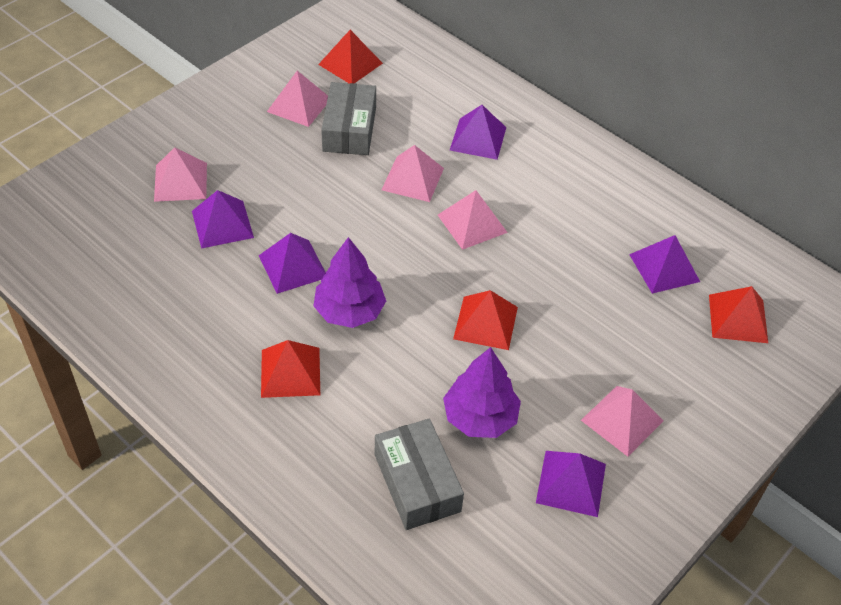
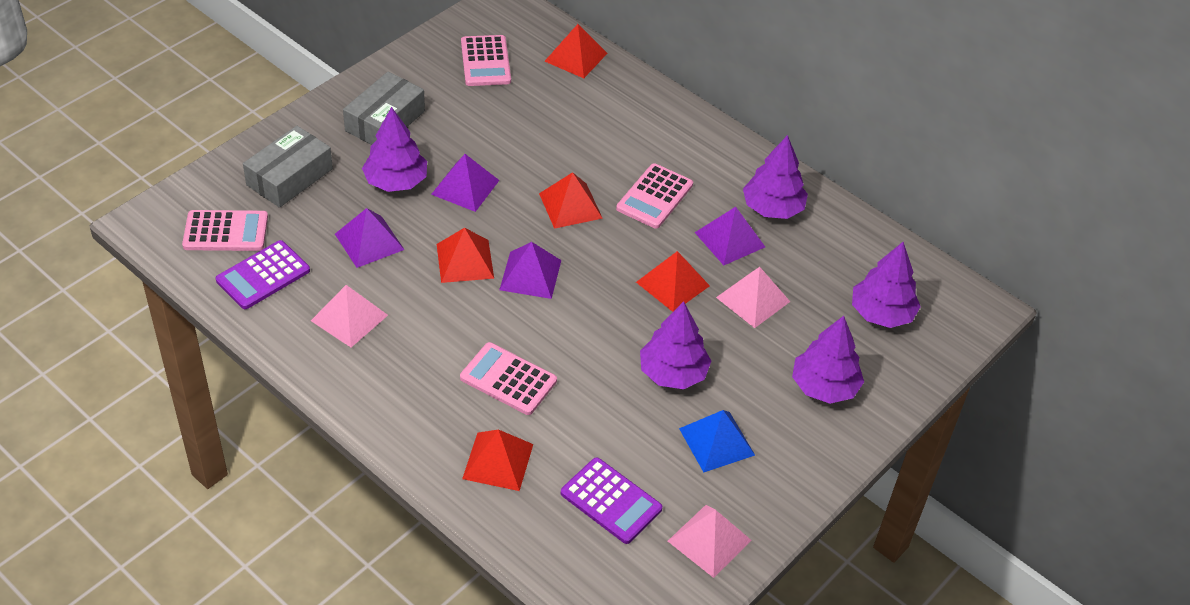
blue pyramid: 0 -> 1
pink calculator: 0 -> 4
pink pyramid: 5 -> 3
purple calculator: 0 -> 2
purple pyramid: 5 -> 4
purple tree: 2 -> 5
red pyramid: 4 -> 5

